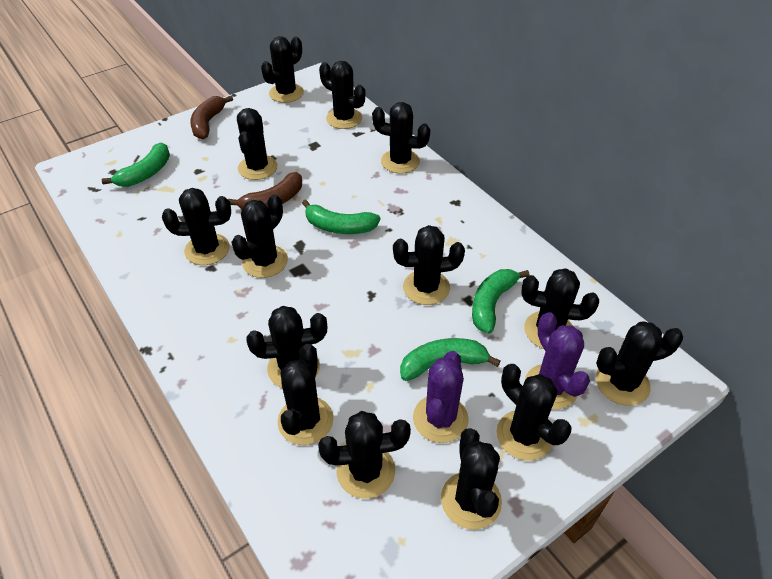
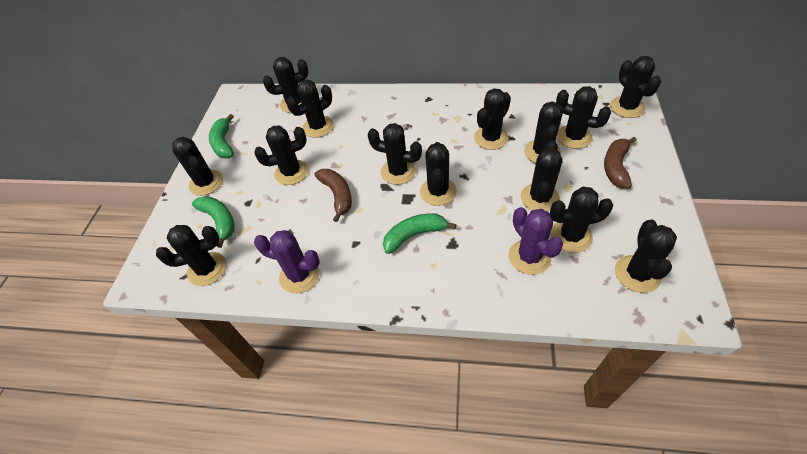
green banana: 4 -> 3

